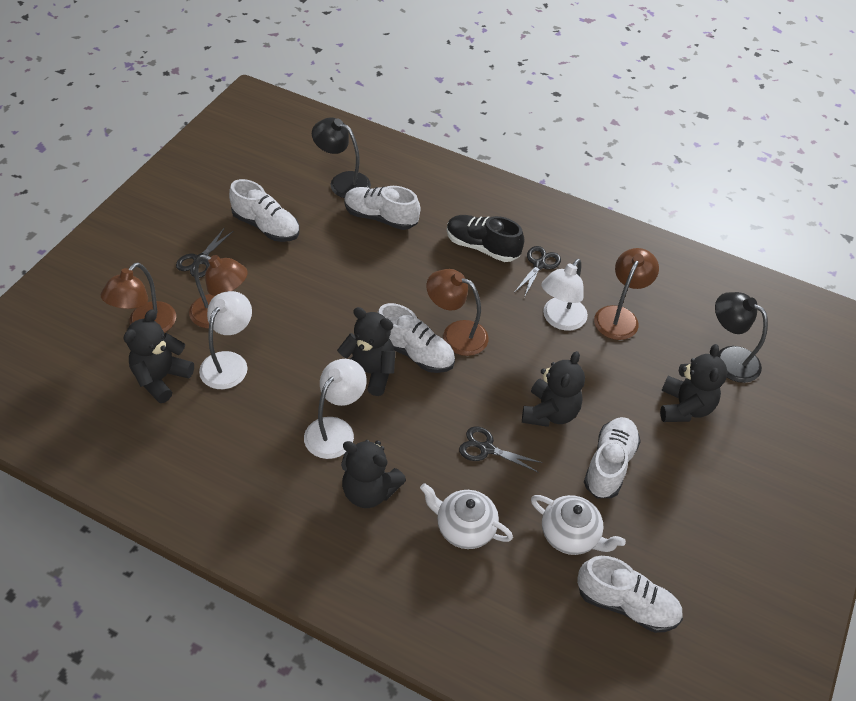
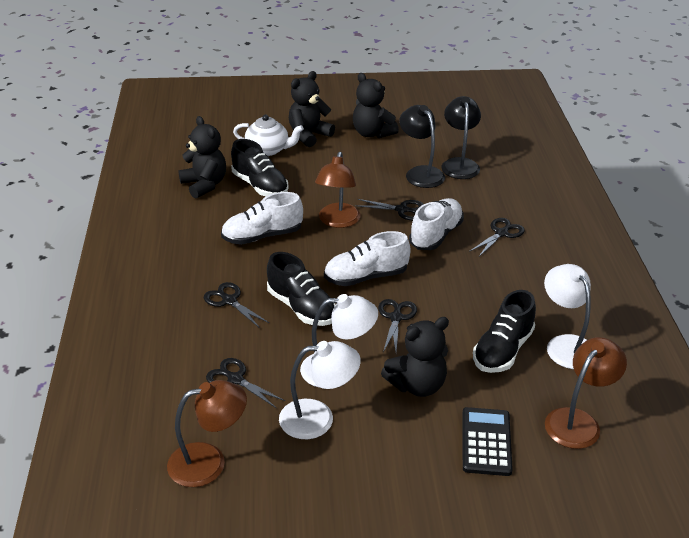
black calculator: 0 -> 1
black scissors: 3 -> 5
black shoe: 1 -> 3
black teddy bear: 5 -> 4
brown lamp: 4 -> 3
white shoe: 5 -> 3
white teapot: 2 -> 1

